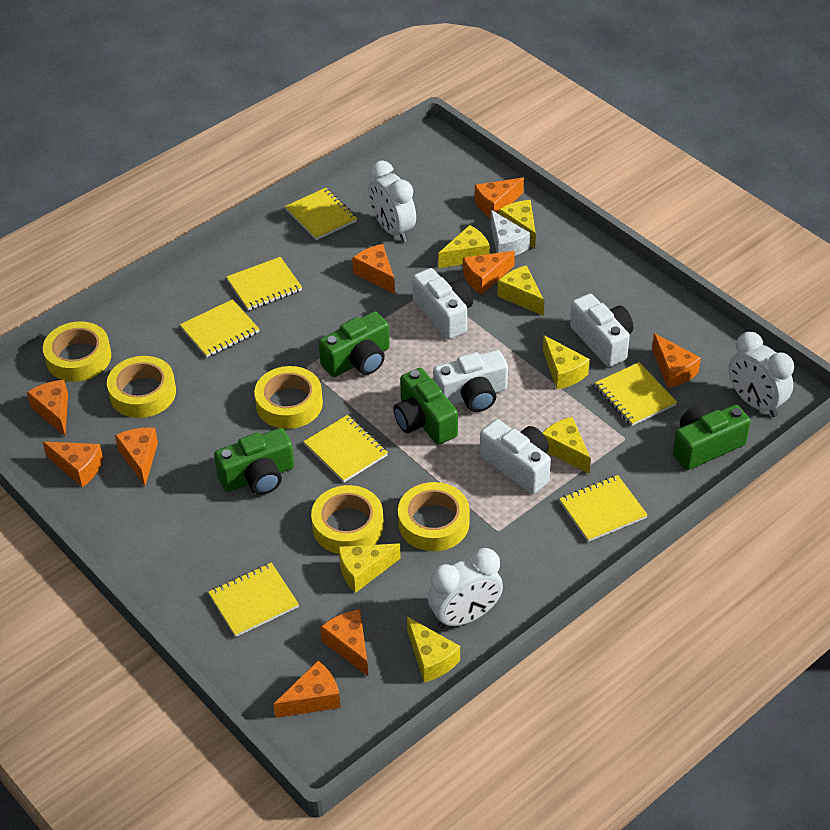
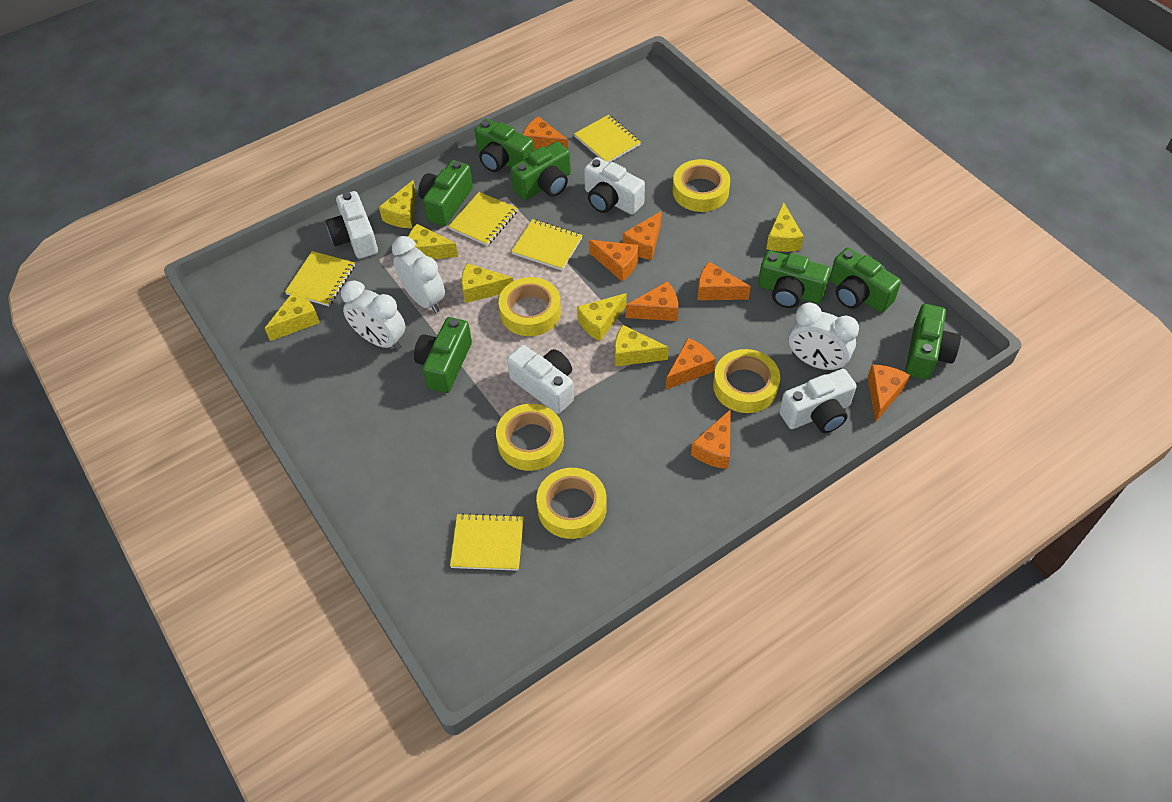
green camera: 4 -> 7
orange cheese: 9 -> 8
white cheese: 1 -> 0
yellow notebook: 7 -> 5

